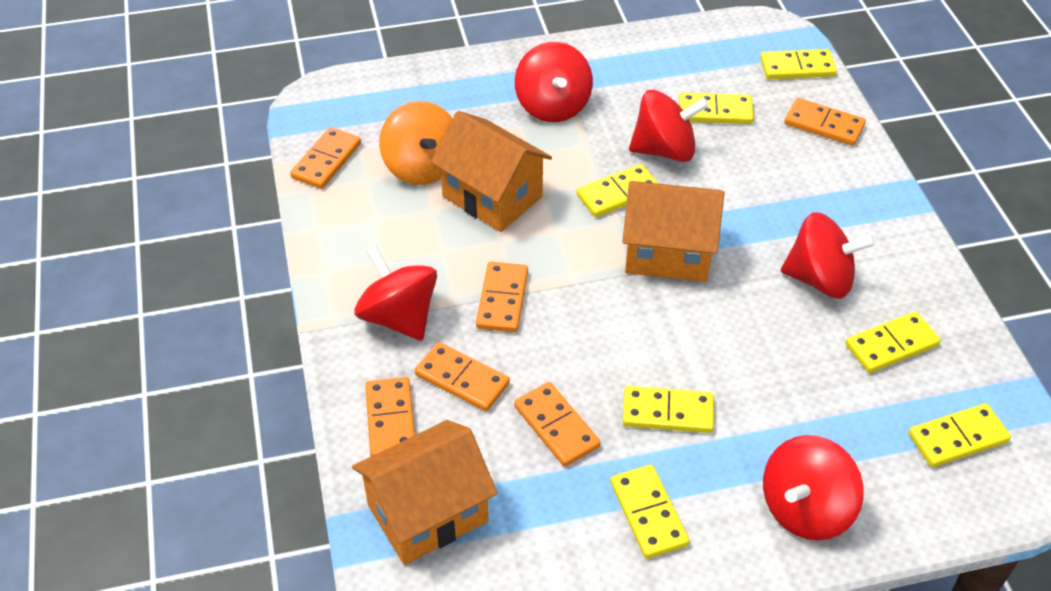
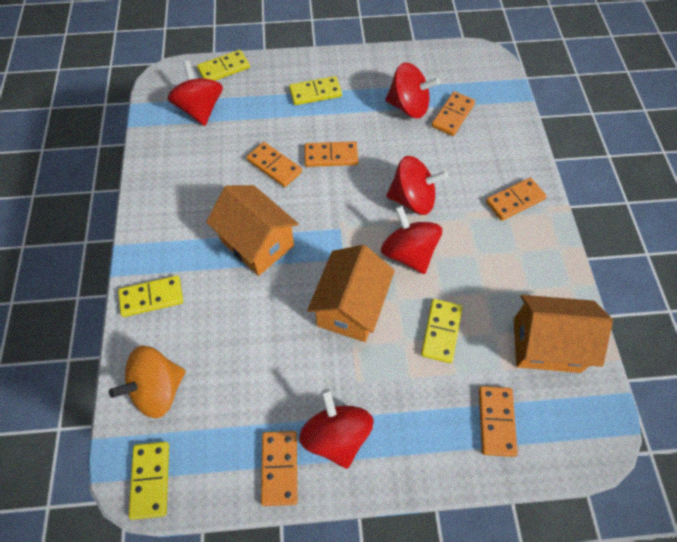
yellow domino: 7 -> 5

